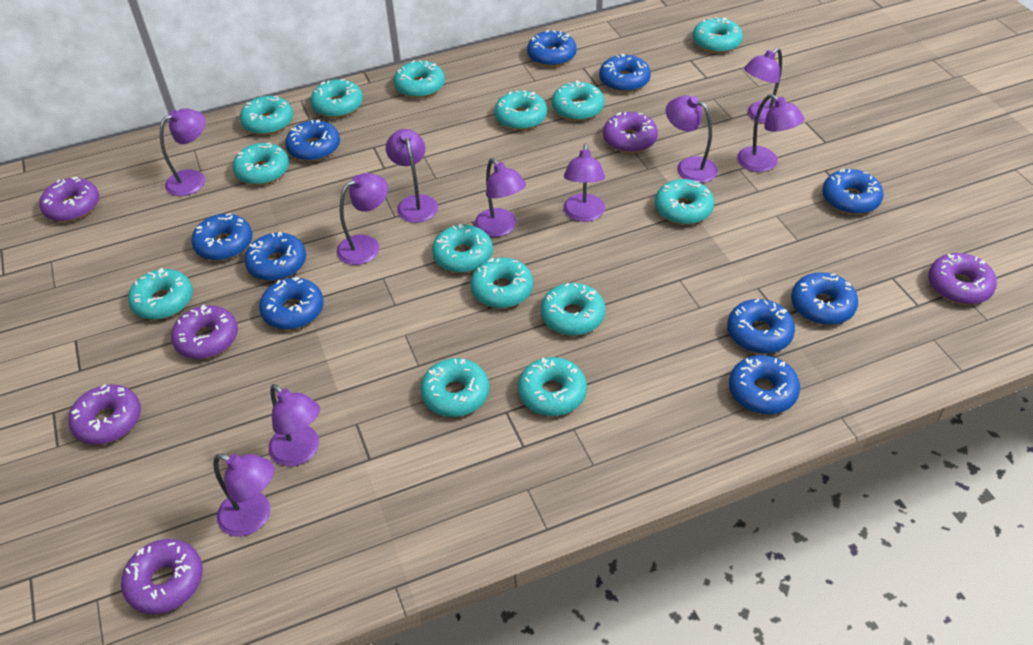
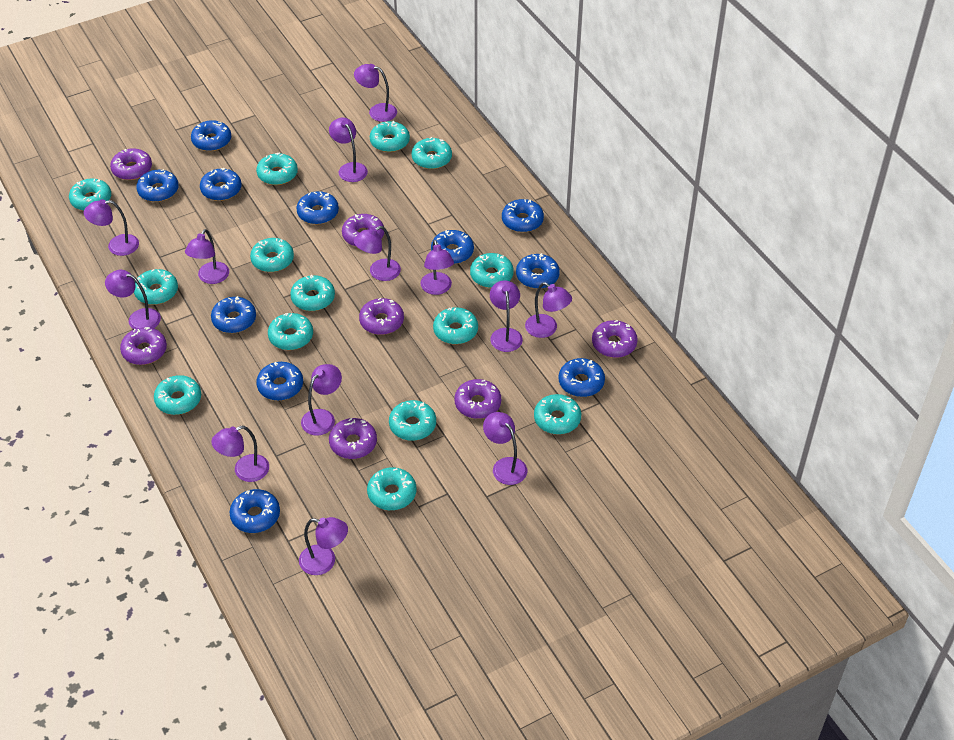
blue donut: 10 -> 11
purple donut: 6 -> 7
purple lamp: 10 -> 13

